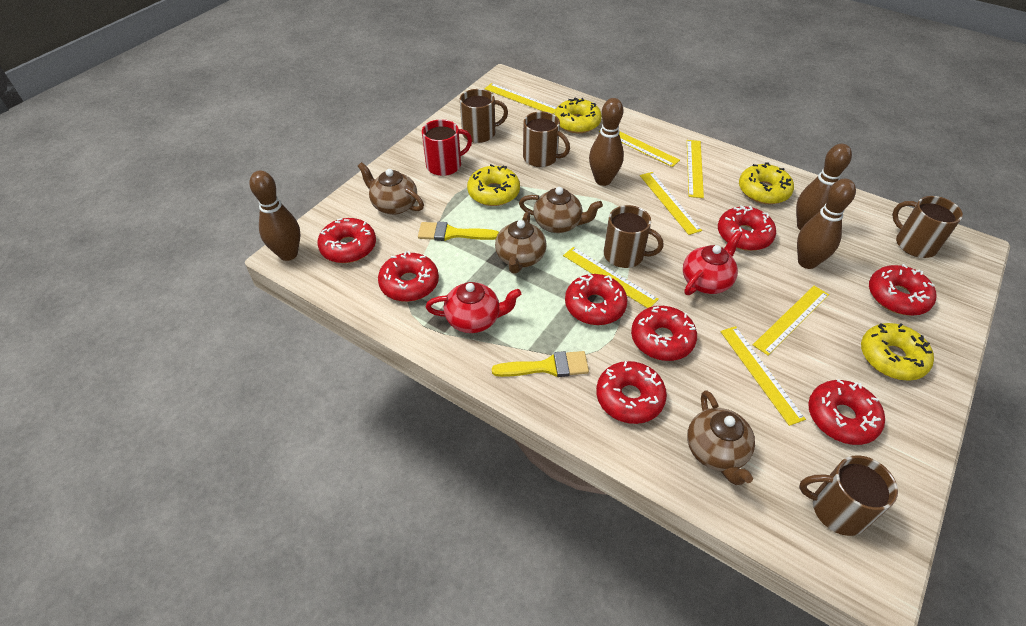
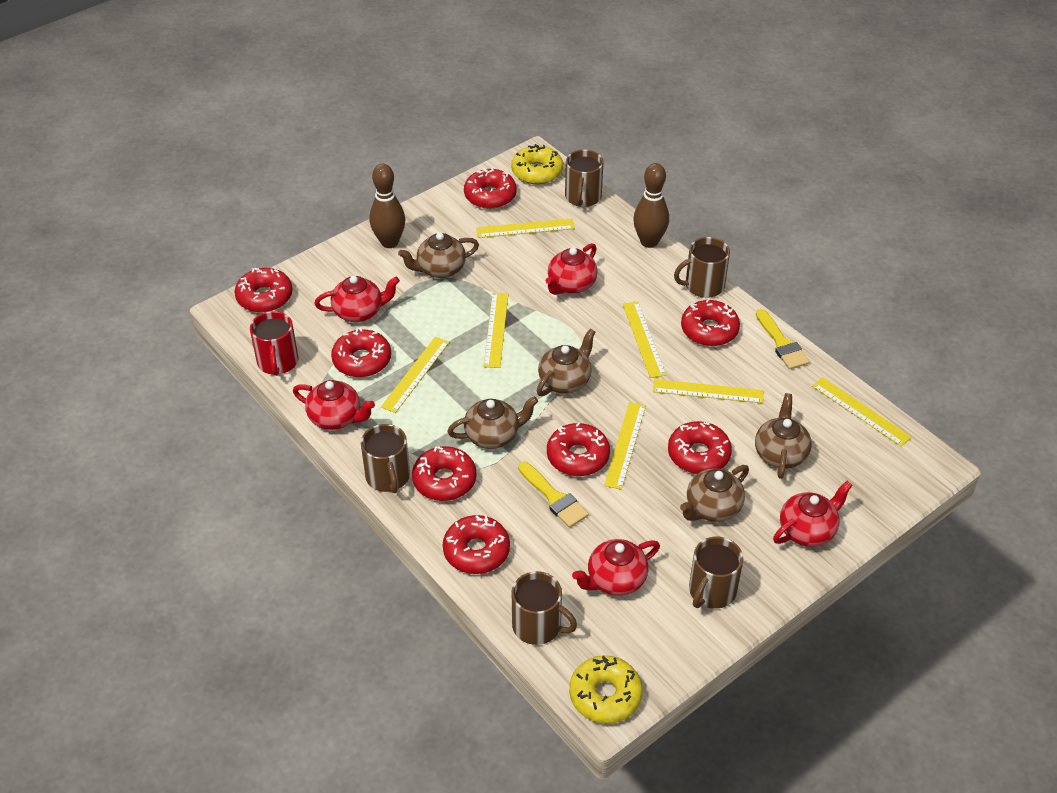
brown bowling pin: 4 -> 2
brown teapot: 4 -> 5
red teapot: 2 -> 5
yellow donut: 4 -> 2

